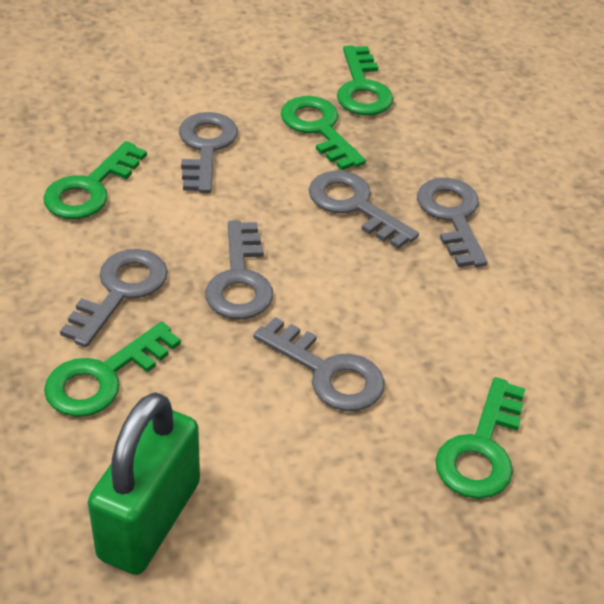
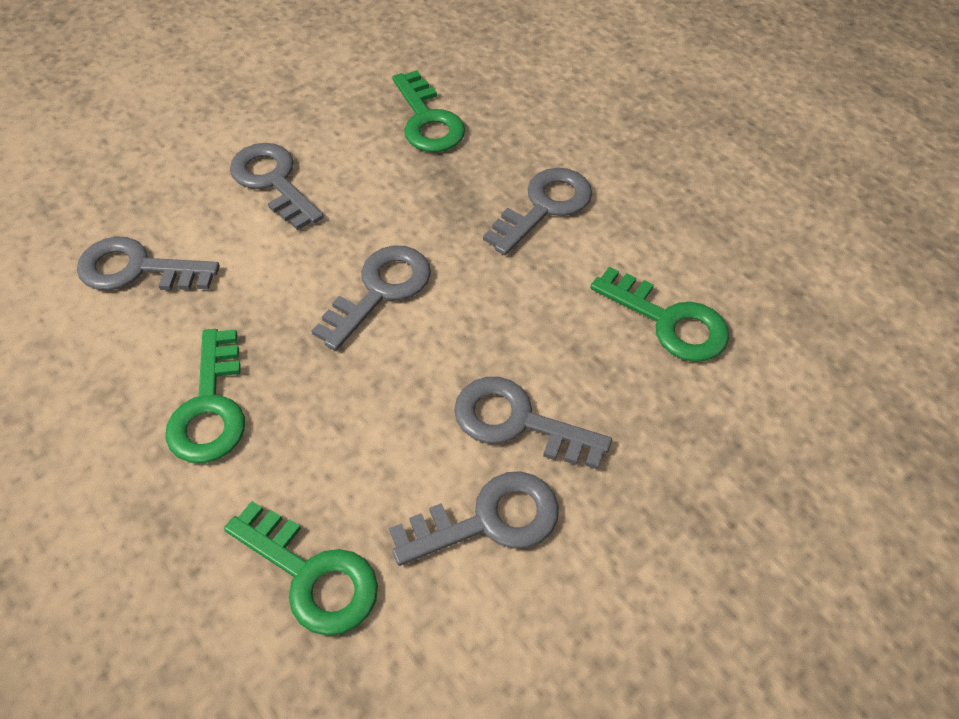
green key: 5 -> 4
green padlock: 1 -> 0

